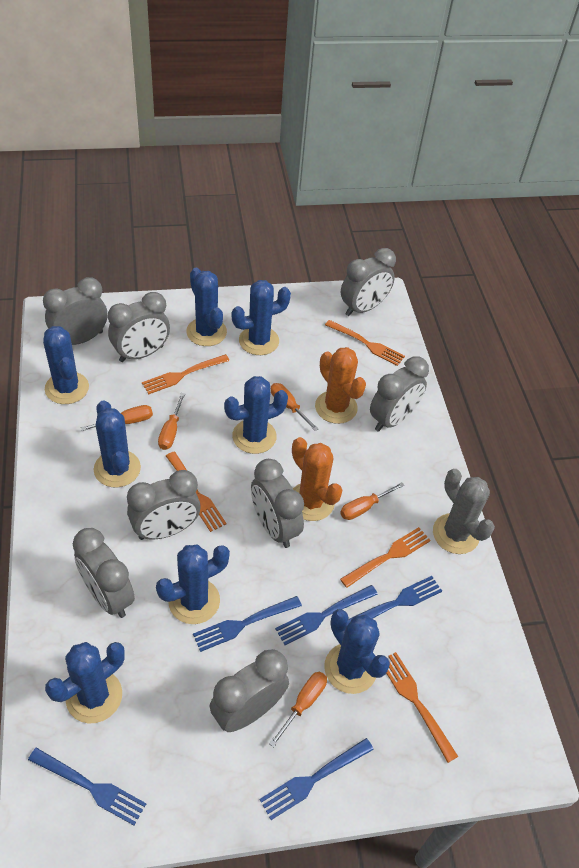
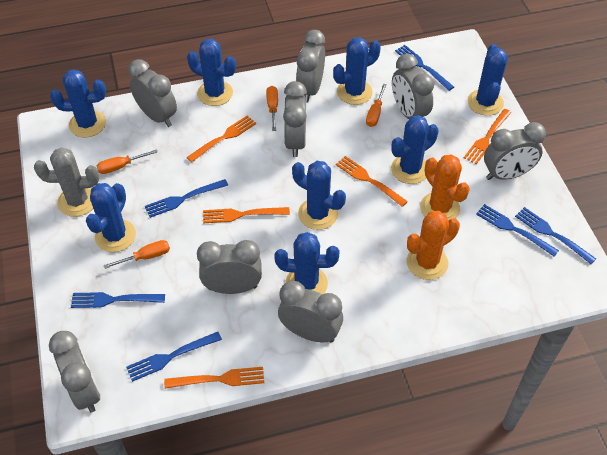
blue fork: 5 -> 6
orange screwdriver: 5 -> 4

